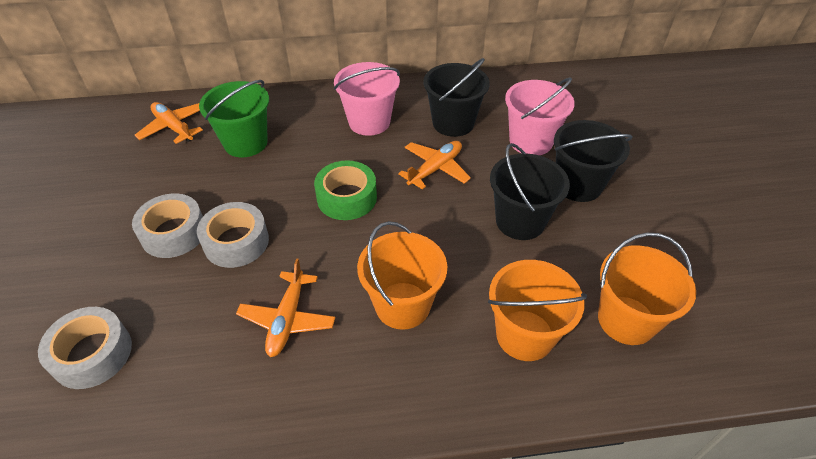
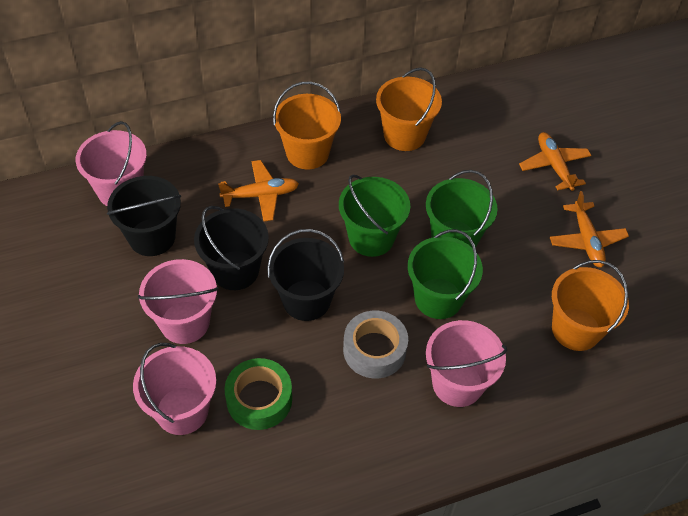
green bucket: 1 -> 3
grey tape: 3 -> 1
pink bucket: 2 -> 4

